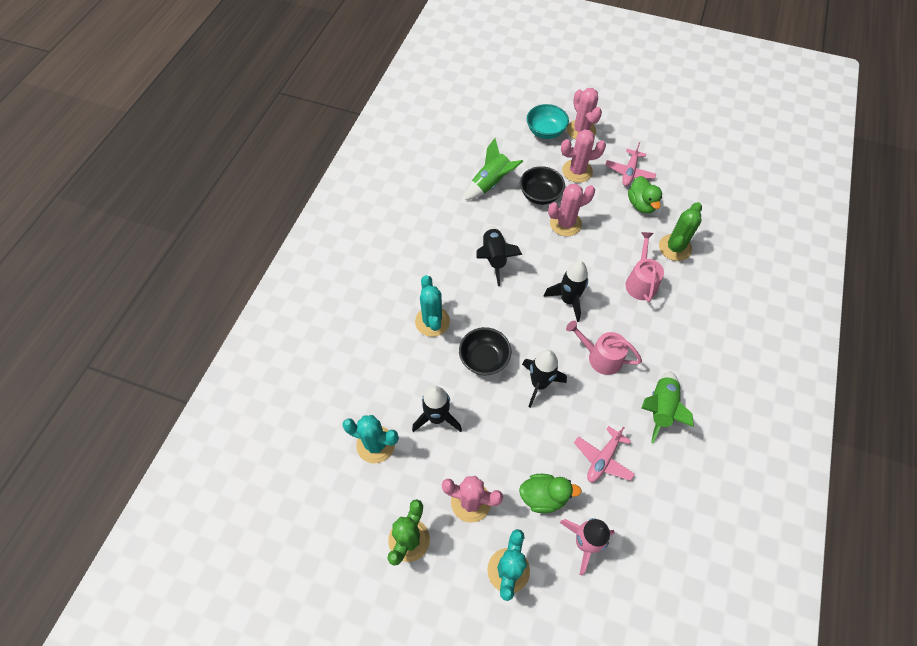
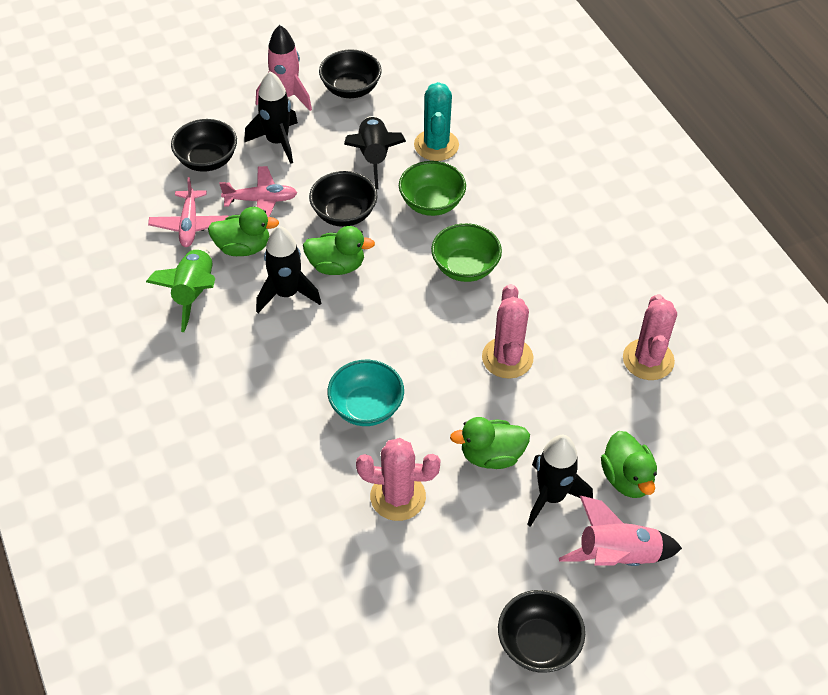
black bowl: 2 -> 4
green bowl: 0 -> 2
green cactus: 2 -> 0
green duck: 2 -> 4
green rocket: 2 -> 1
pink cactus: 4 -> 3
pink rocket: 1 -> 2
pink watering can: 2 -> 0
turquoise cactus: 3 -> 1

